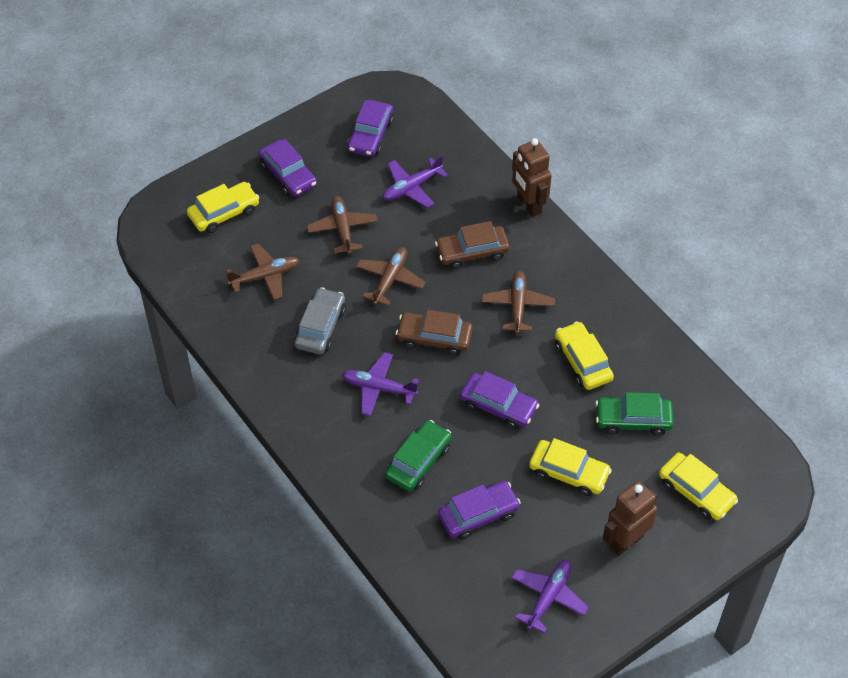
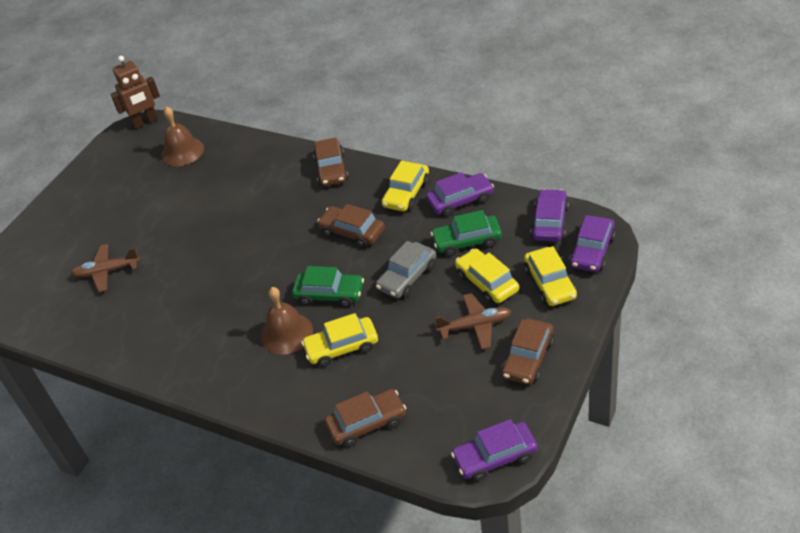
brown bell: 0 -> 2
brown car: 2 -> 4
brown plane: 4 -> 2
brown robot: 2 -> 1
purple plane: 3 -> 0

